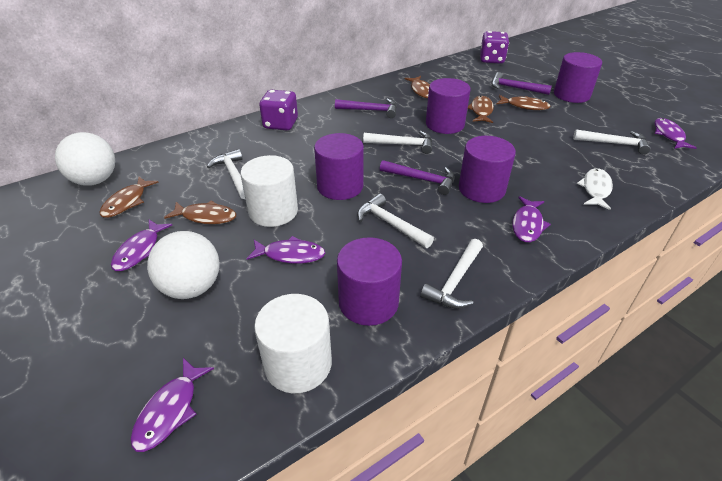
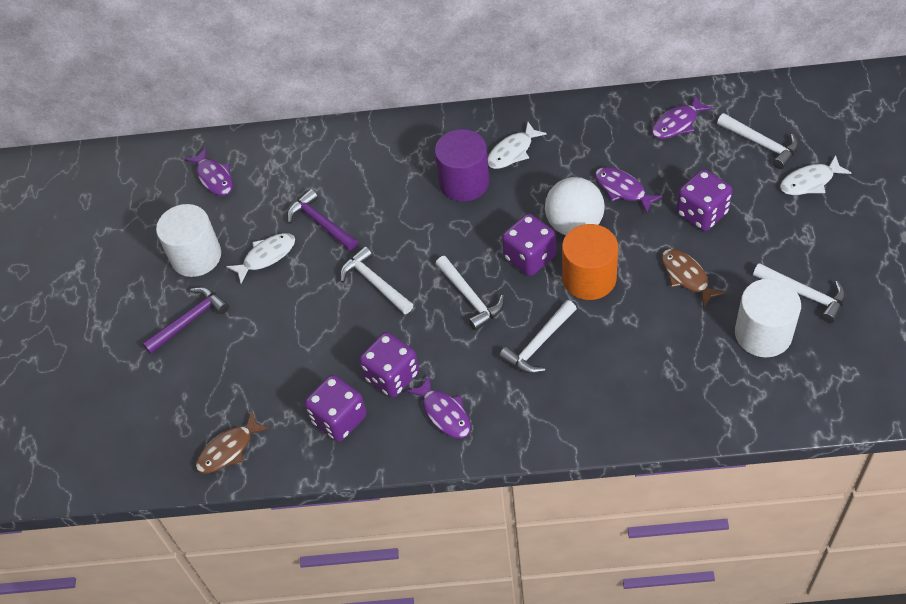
brown fish: 5 -> 2
orange cylinder: 0 -> 1
purple cylinder: 5 -> 1
purple dice: 2 -> 4
purple fish: 5 -> 4
purple hammer: 3 -> 2
white ball: 2 -> 1
white fish: 1 -> 3

